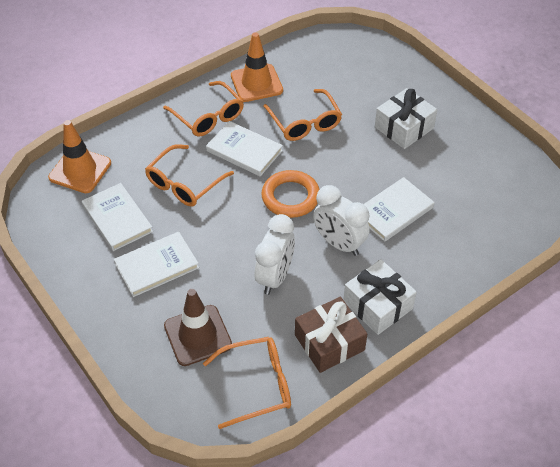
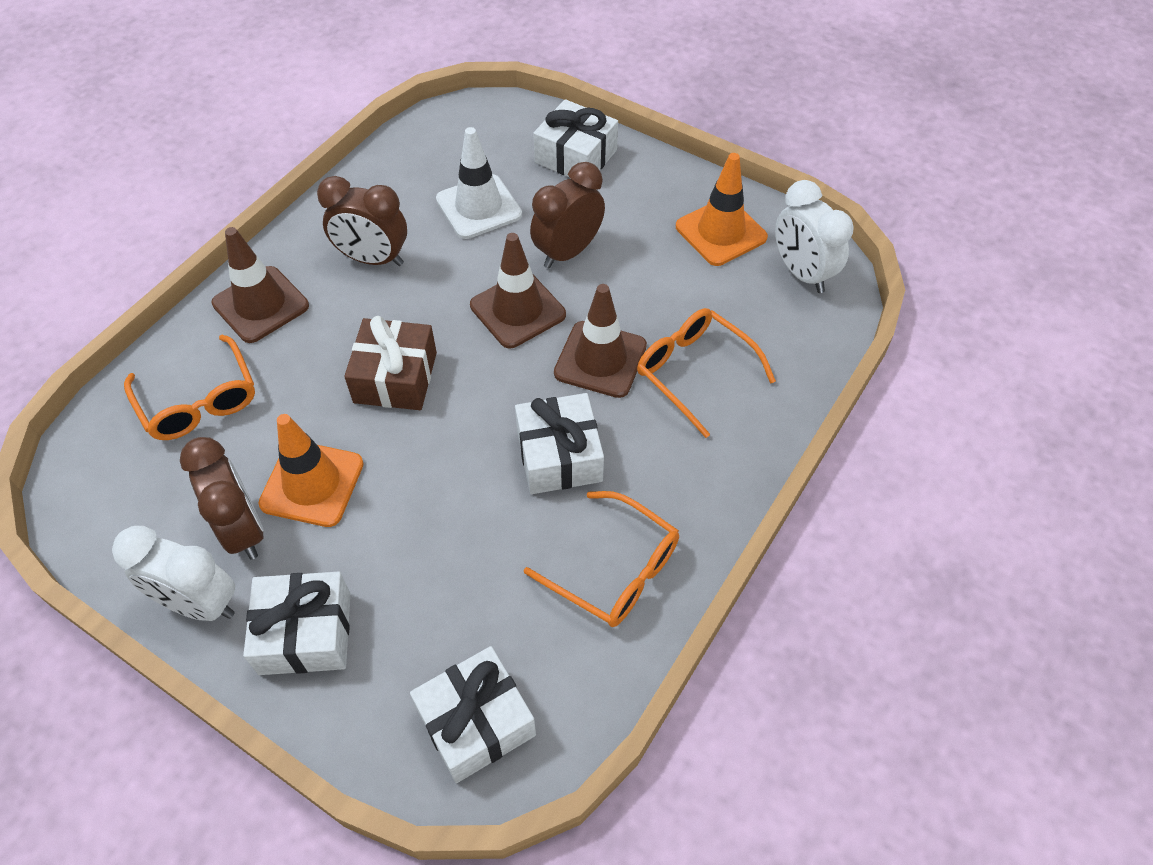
brown clock: 0 -> 3
brown traffic cone: 1 -> 3
orange glasses: 4 -> 3
orange ring: 1 -> 0
white book: 4 -> 0
white gift: 2 -> 4
white traffic cone: 0 -> 1

